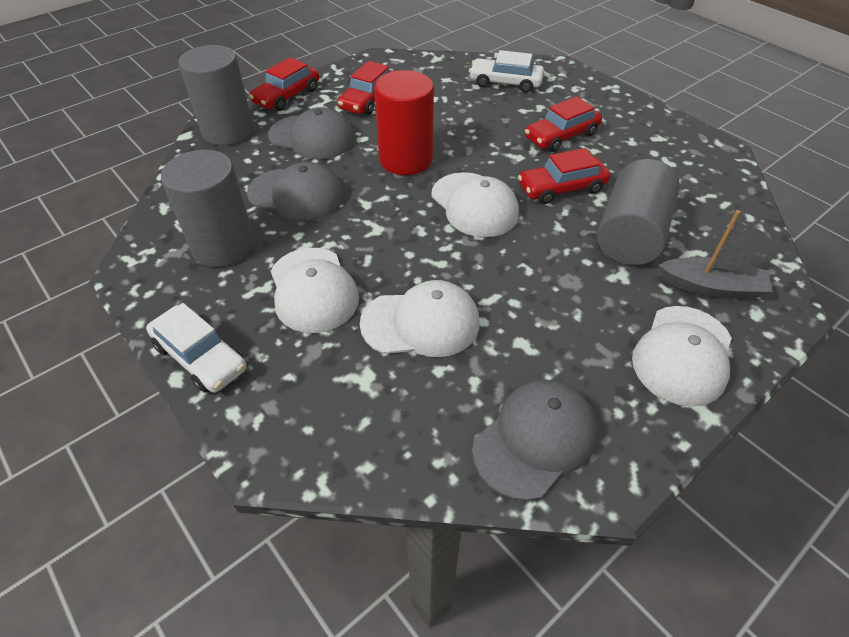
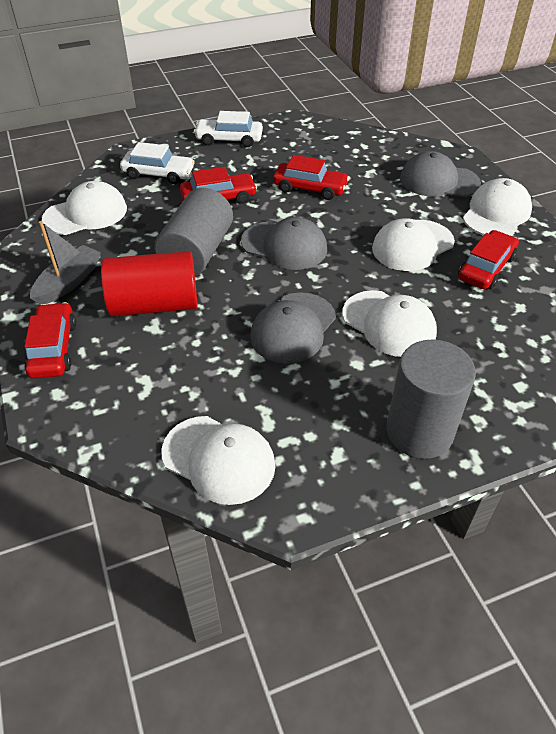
grey cylinder: 3 -> 2
white cap: 4 -> 5

